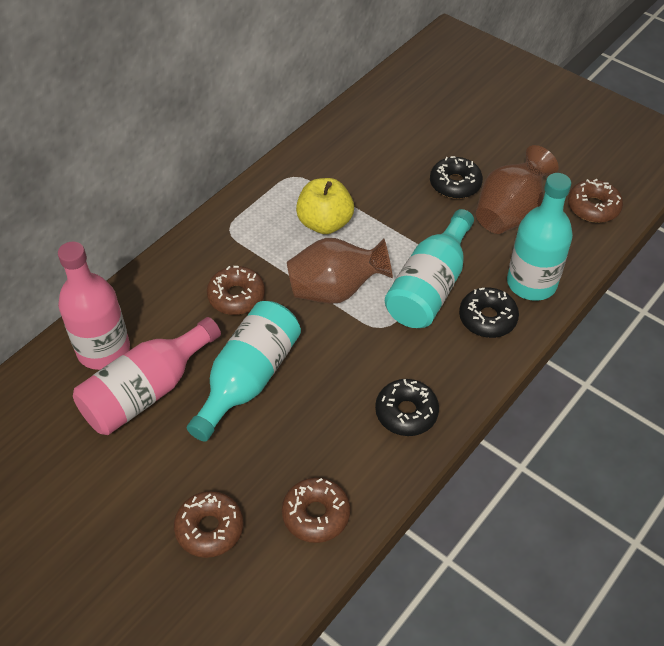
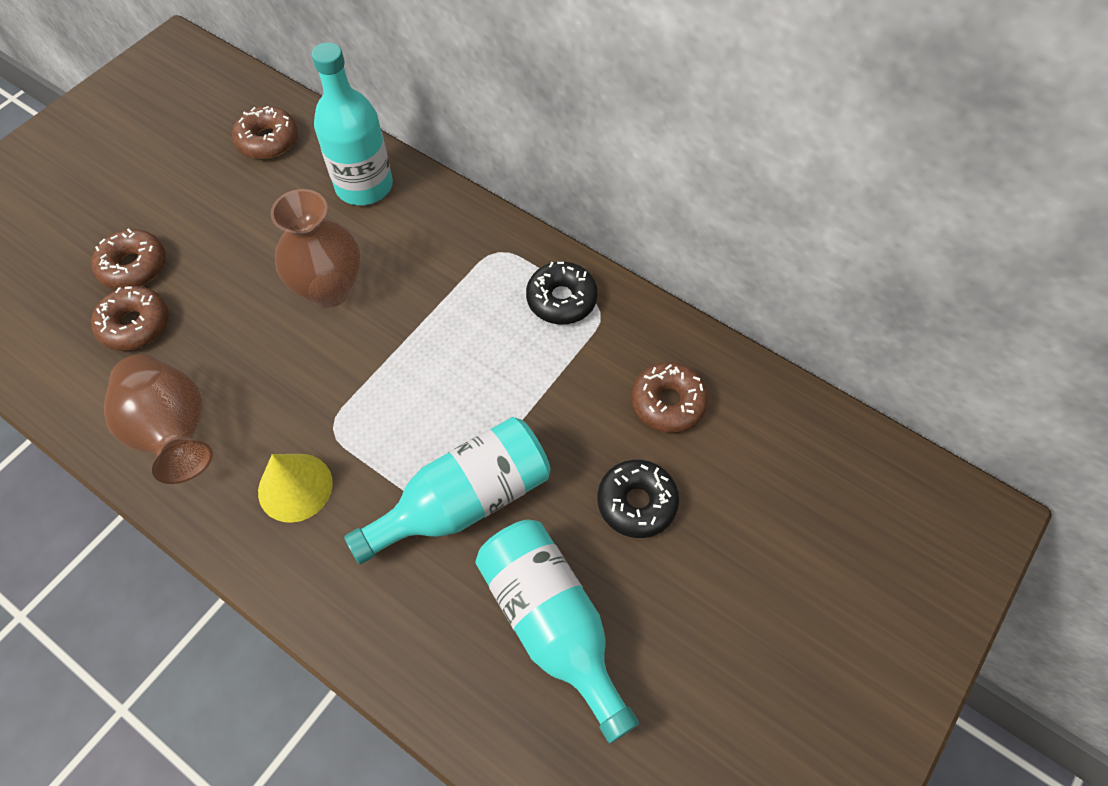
black donut: 3 -> 2
pink bottle: 2 -> 0
yellow apple: 1 -> 0
yellow cone: 0 -> 1

